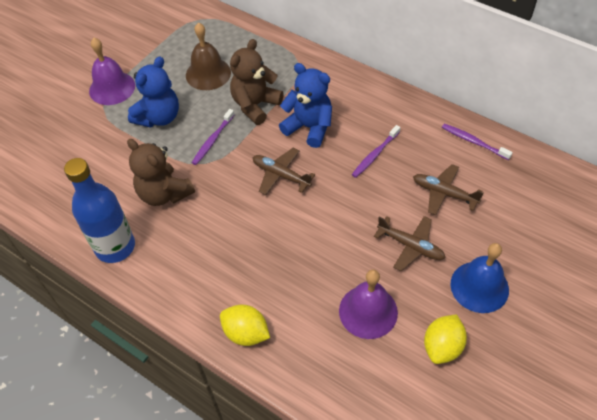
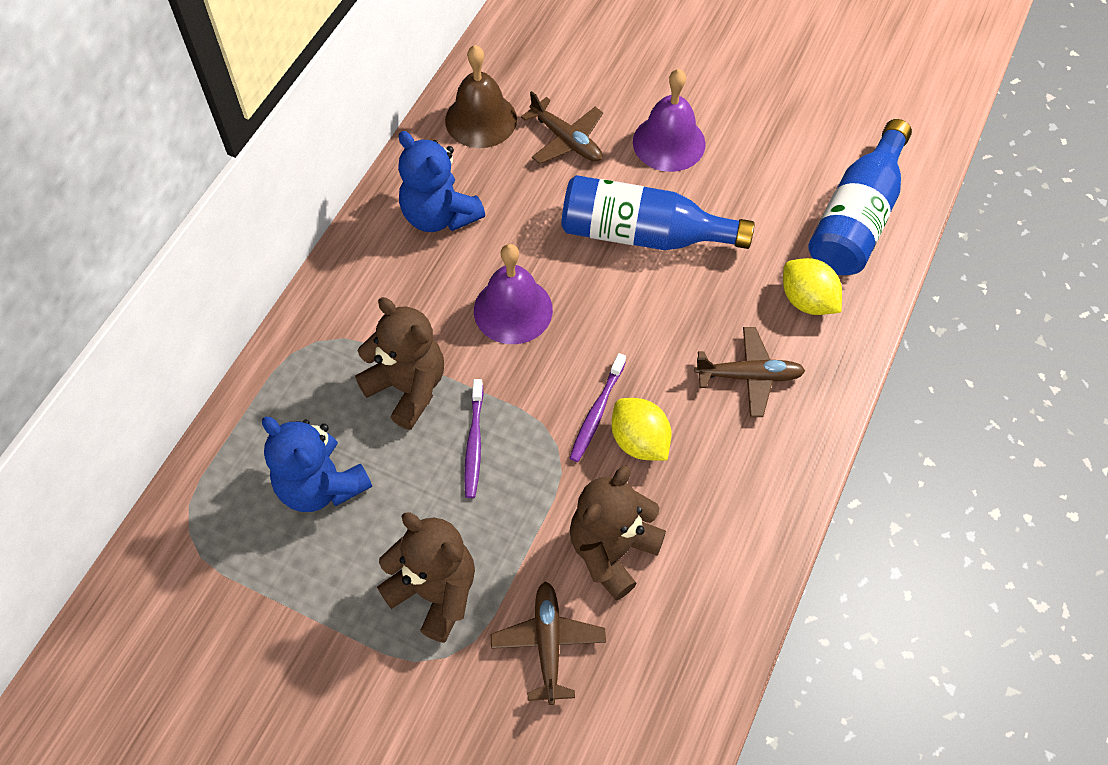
blue bell: 1 -> 0
blue bottle: 1 -> 2
brown teddy bear: 2 -> 3
purple toothbrush: 3 -> 2

